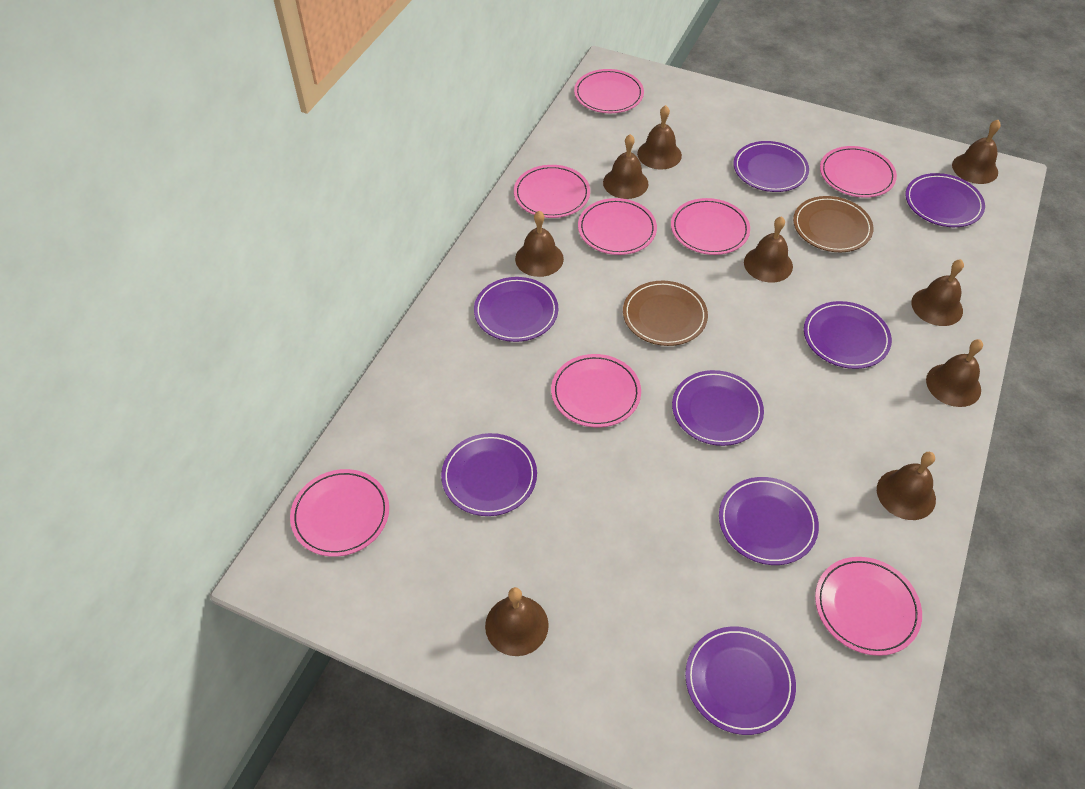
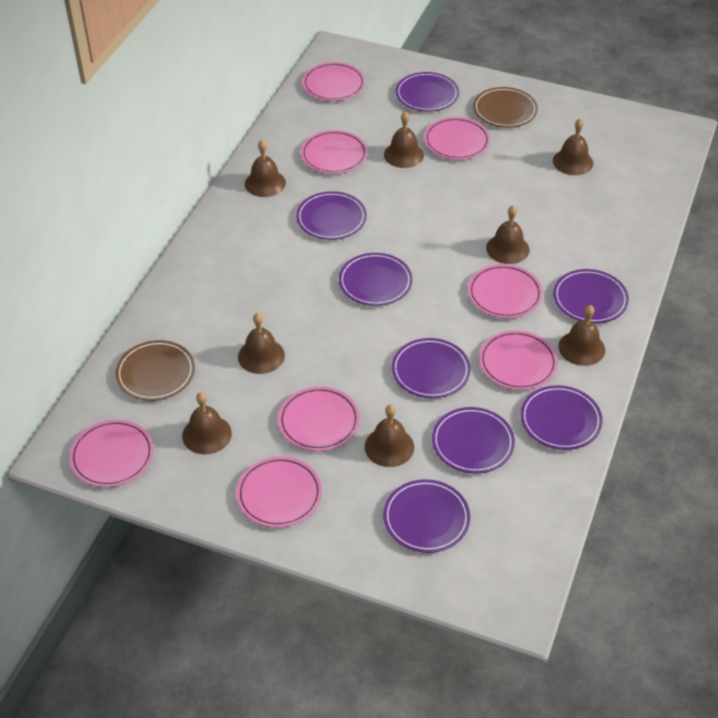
brown bell: 9 -> 8

